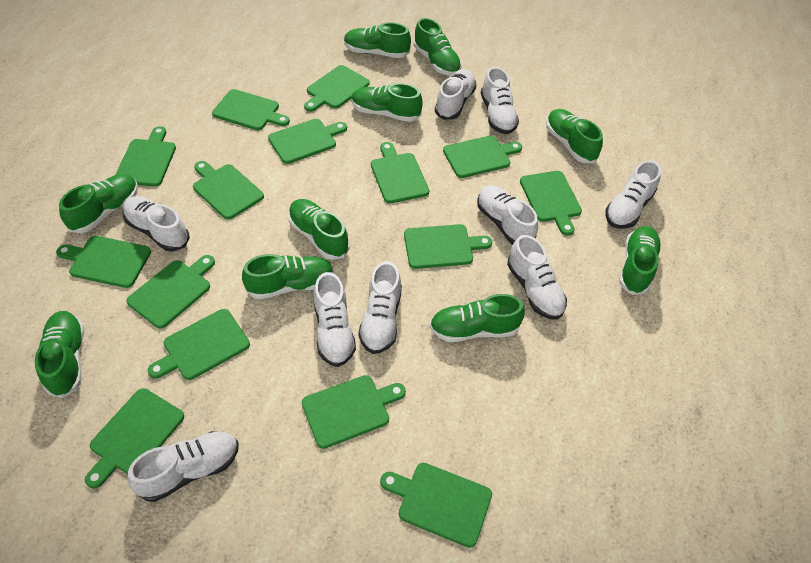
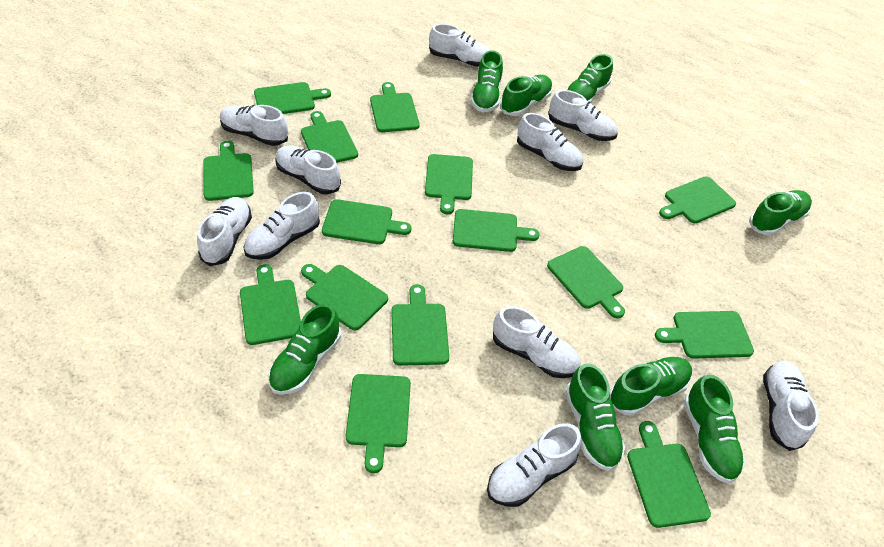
green shoe: 10 -> 8
white shoe: 9 -> 10

